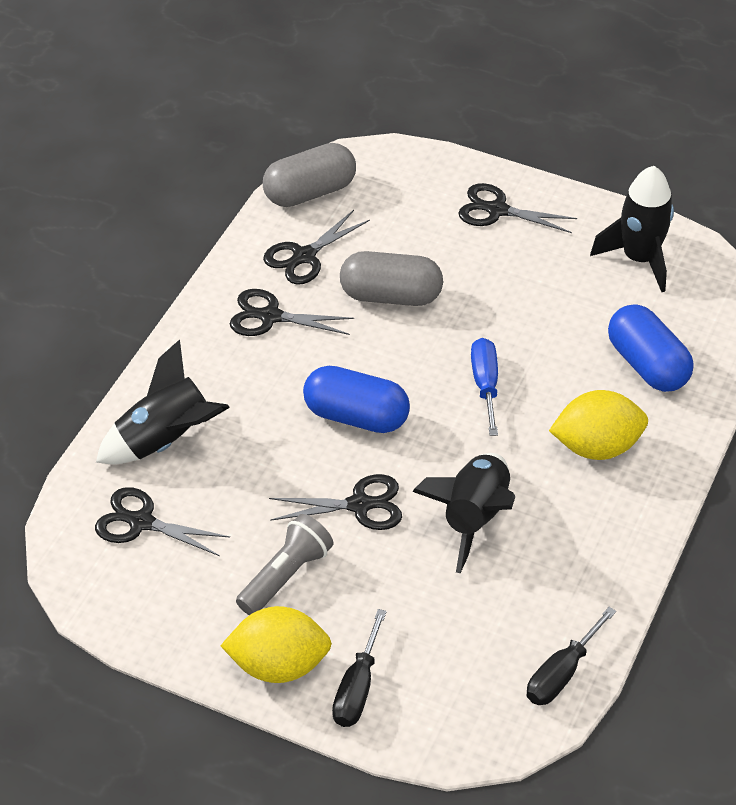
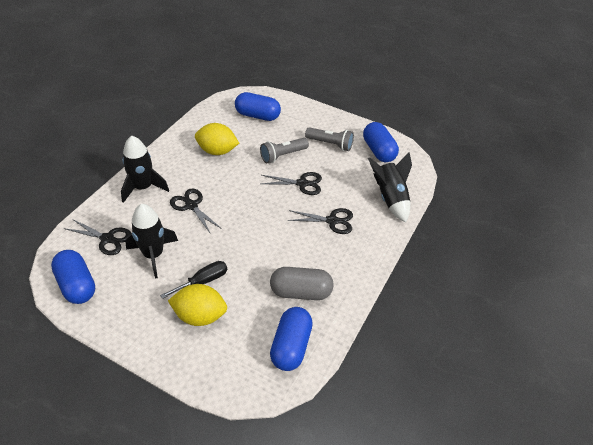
black scissors: 5 -> 4
black screwdriver: 2 -> 1
blue capsule: 2 -> 4
blue screwdriver: 1 -> 0
grey capsule: 2 -> 1
grey flashlight: 1 -> 2

